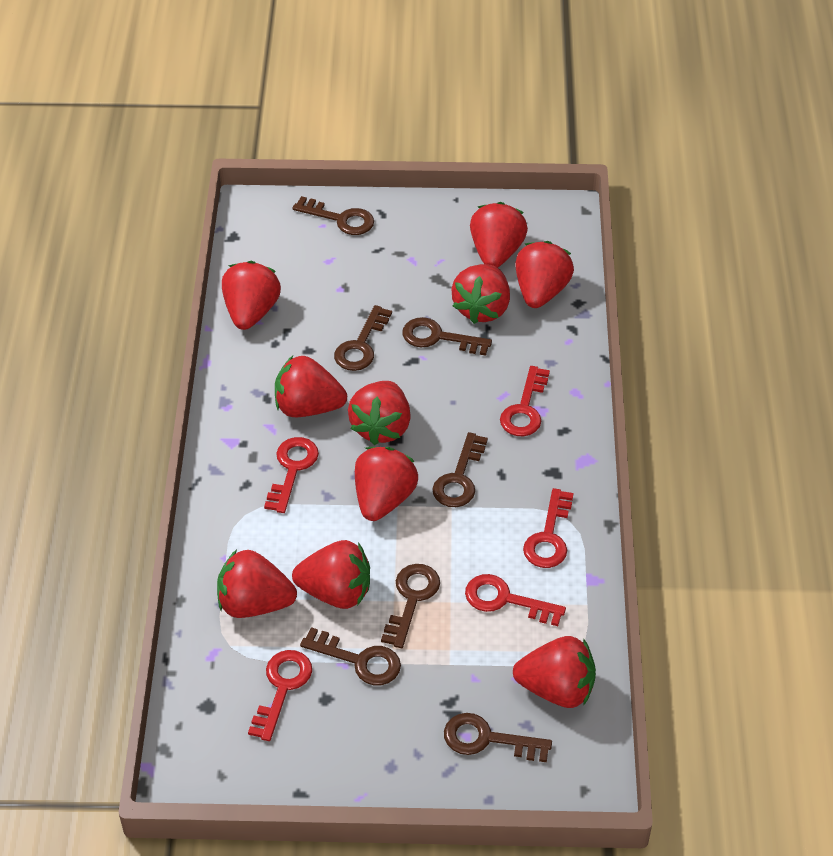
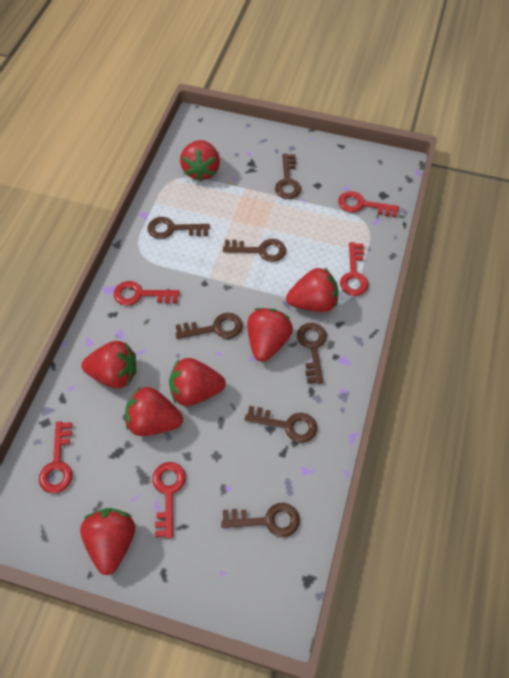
red strawberry: 10 -> 7

